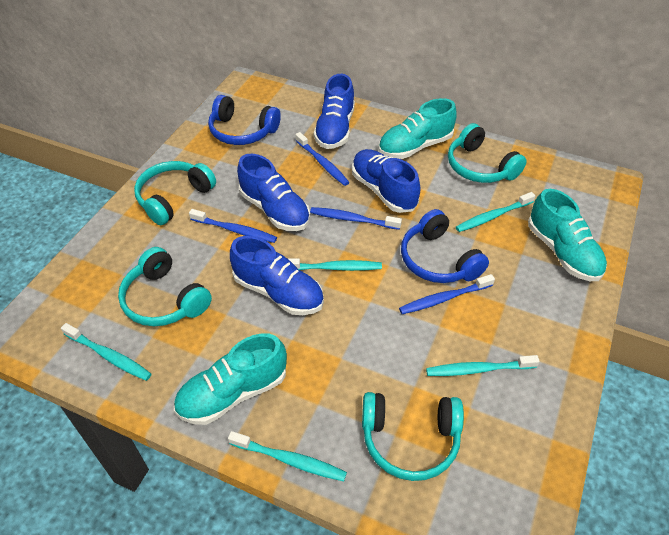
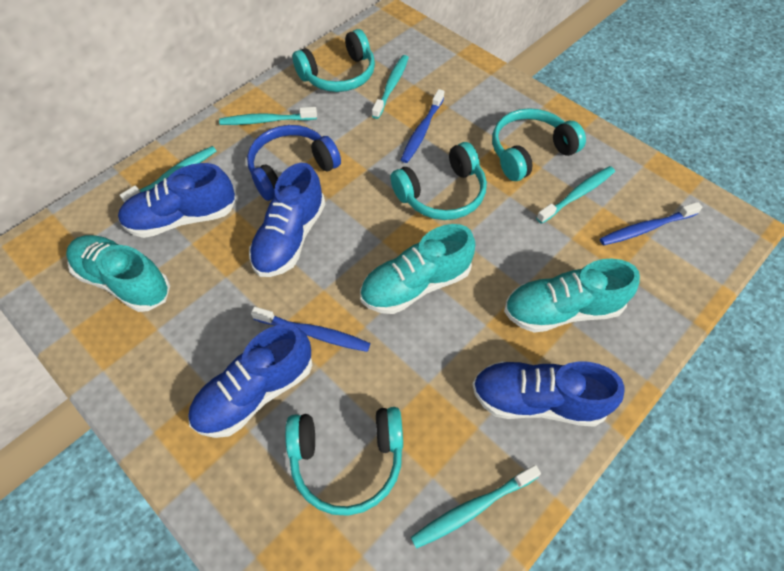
blue headphones: 2 -> 1
blue toothbrush: 4 -> 3

